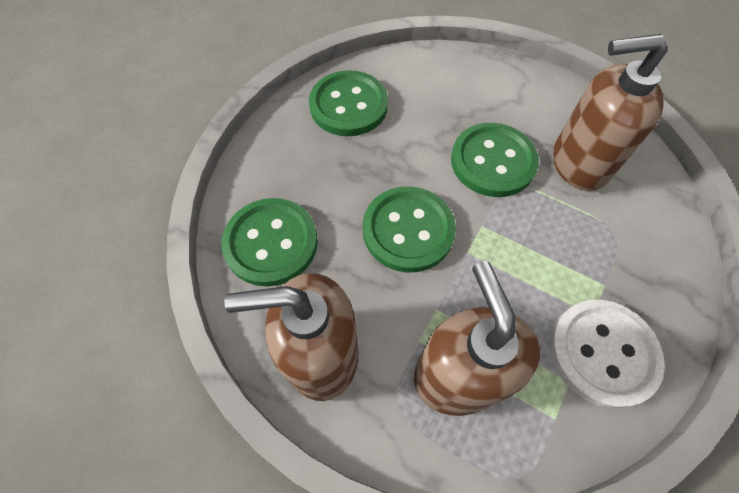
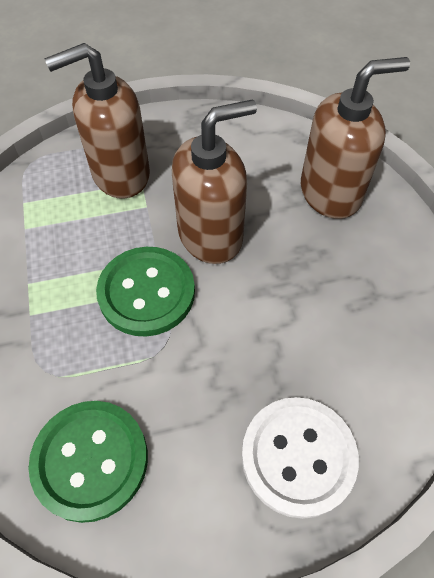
green button: 4 -> 2

